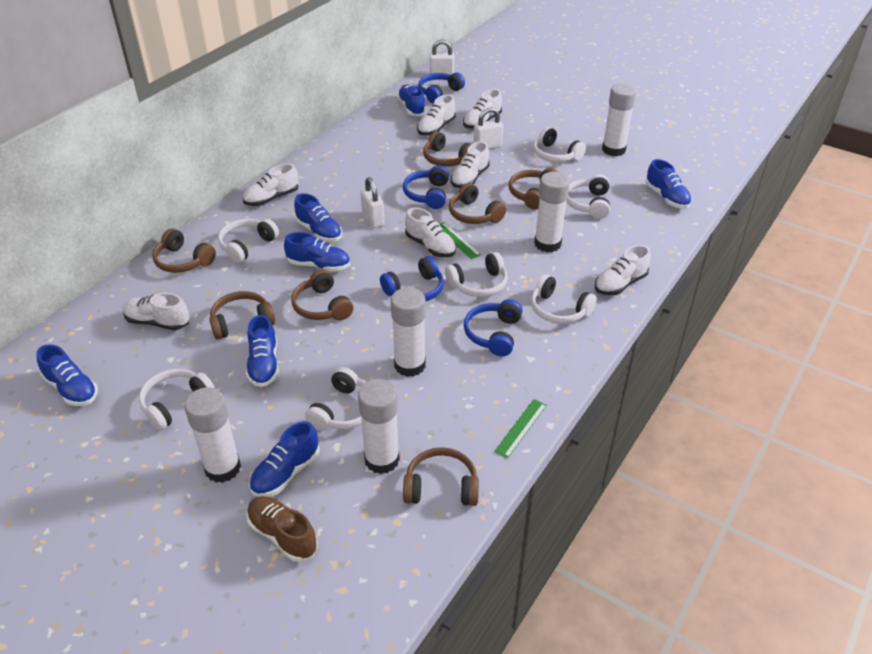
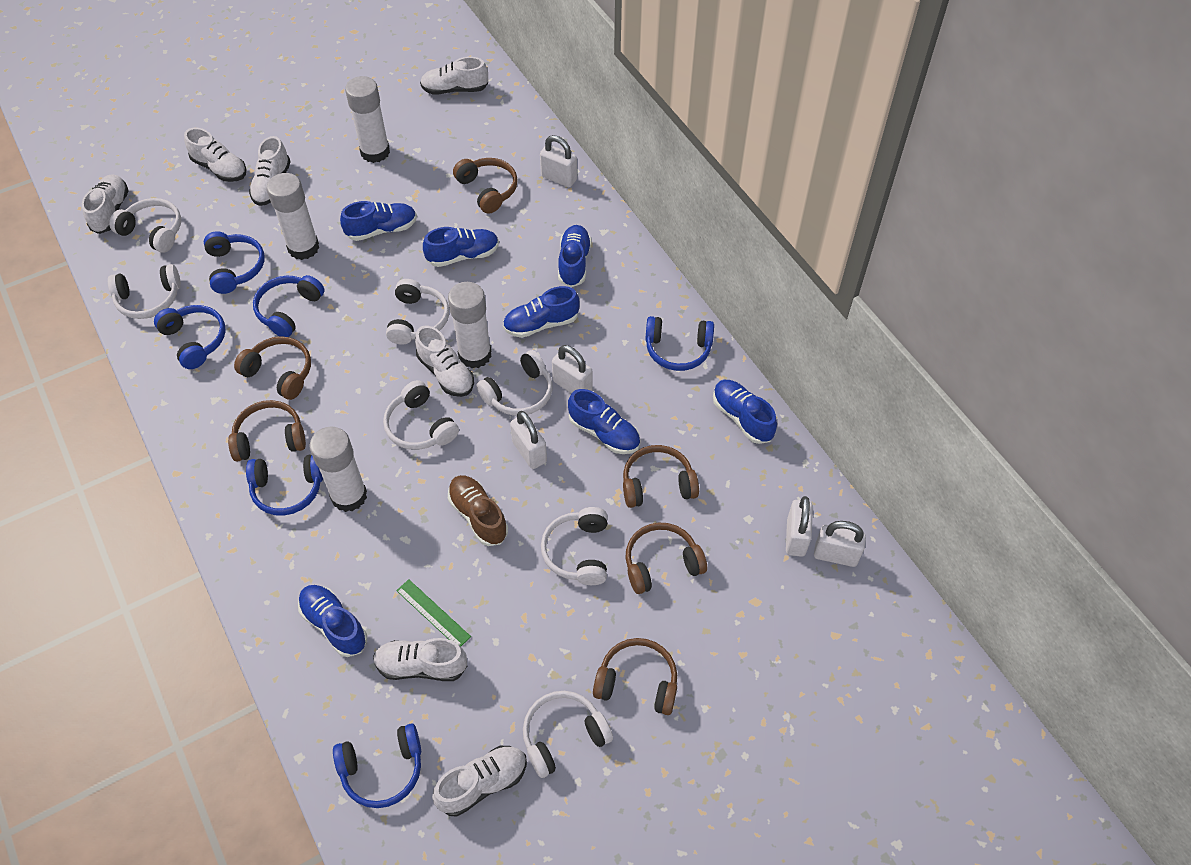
blue headphones: 4 -> 6
brown headphones: 7 -> 6
green ruler: 2 -> 1
white glue stick: 5 -> 4
white padlock: 3 -> 5

